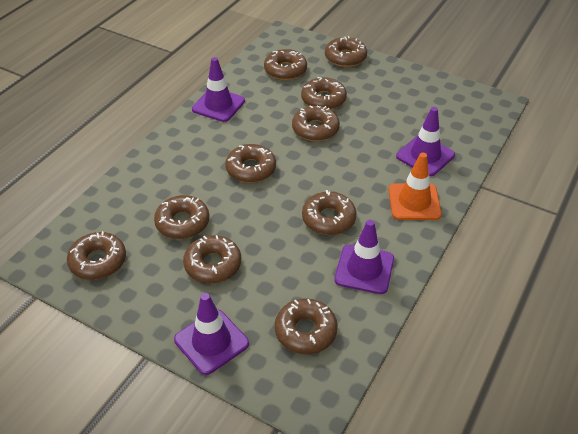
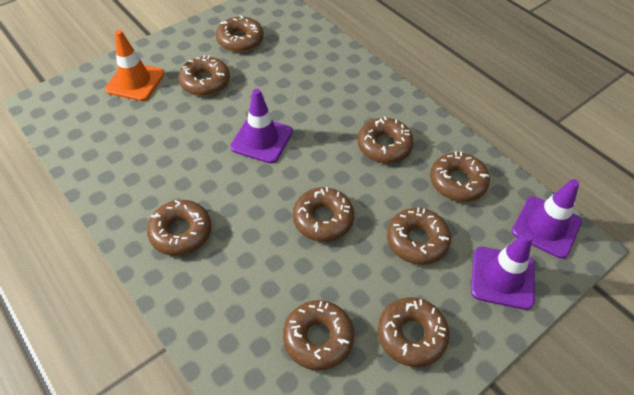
brown donut: 10 -> 9
purple traffic cone: 4 -> 3

